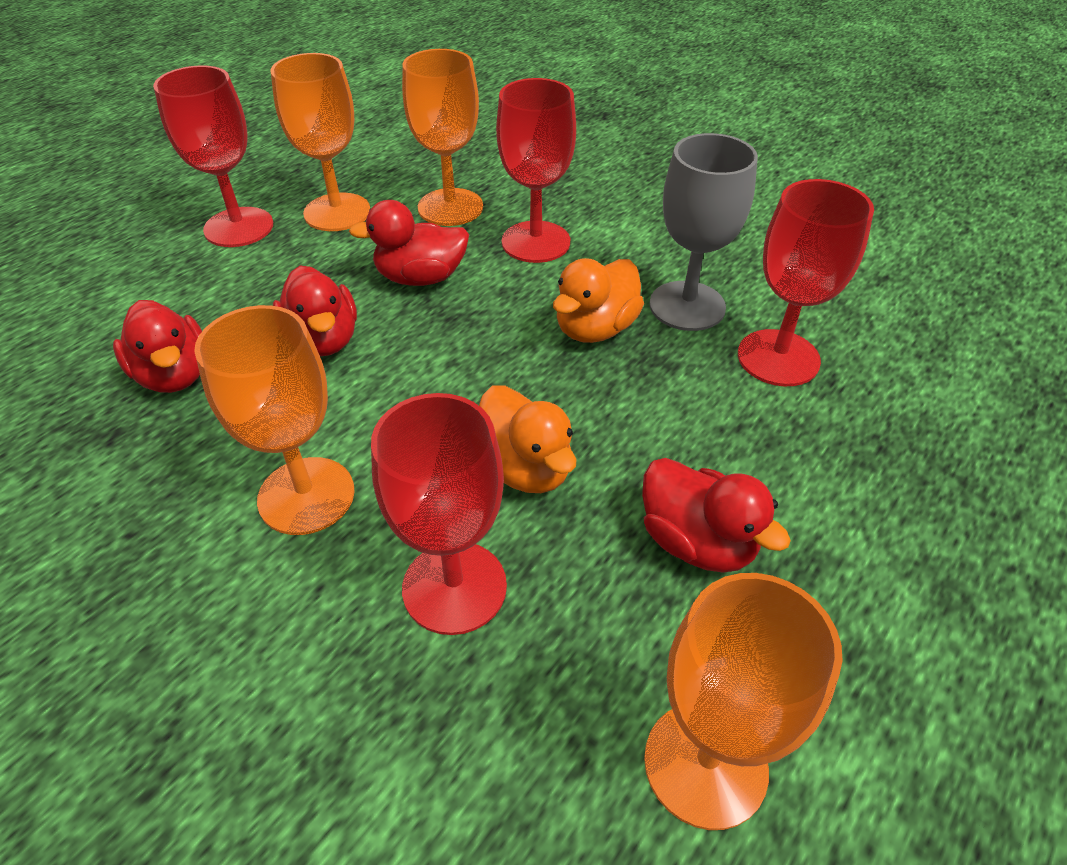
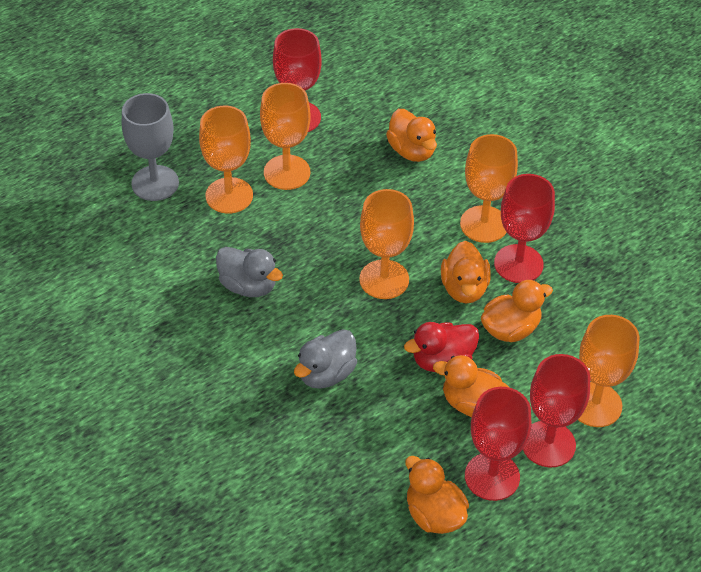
grey duck: 0 -> 2
orange duck: 2 -> 5
orange goblet: 4 -> 5
red duck: 4 -> 1

